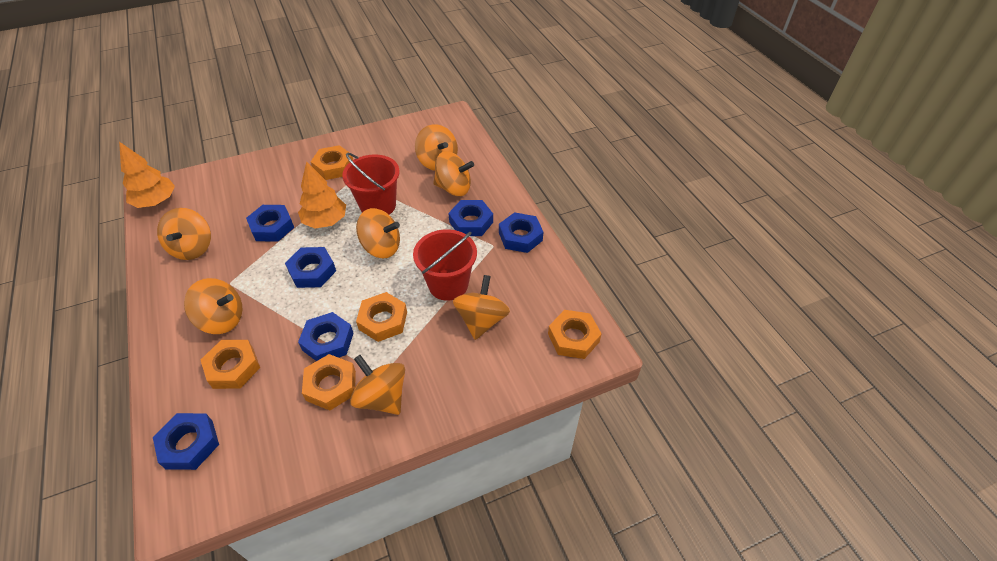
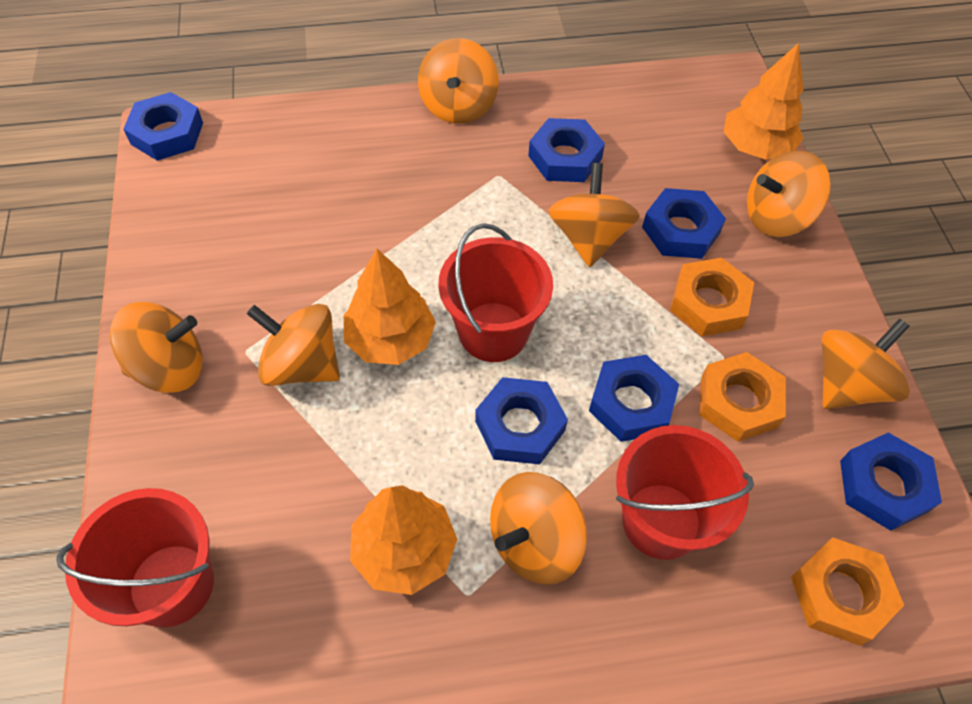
orange nut: 5 -> 3
orange tree: 2 -> 3
red bucket: 2 -> 3

